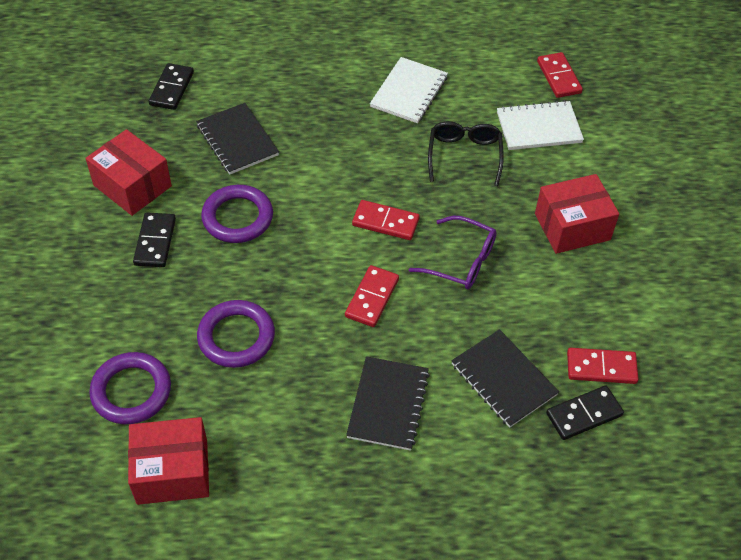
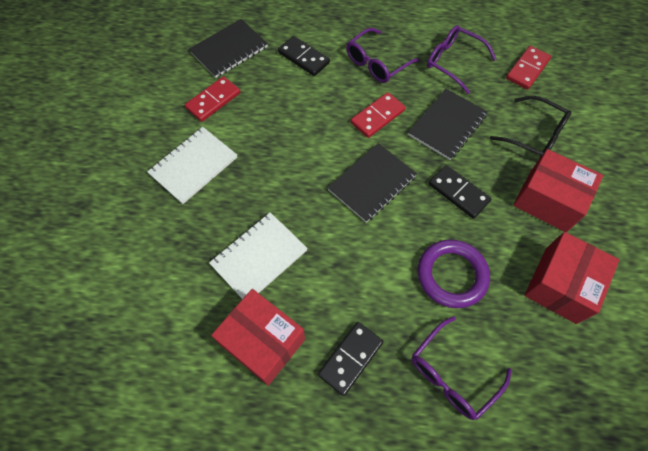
purple glasses: 1 -> 3
purple ring: 3 -> 1
red domino: 4 -> 3

